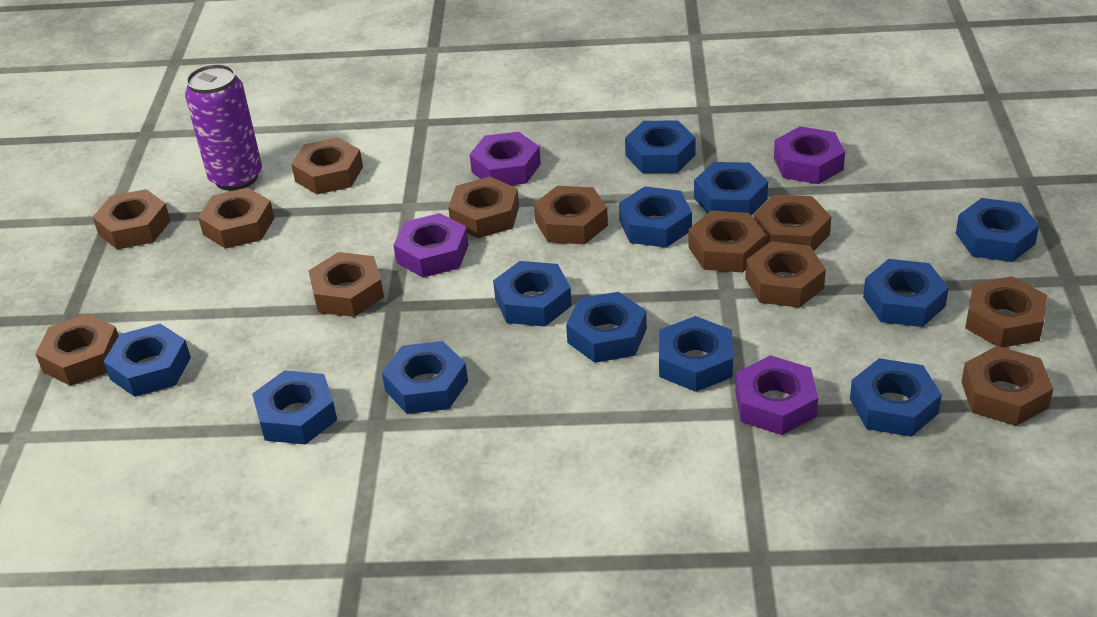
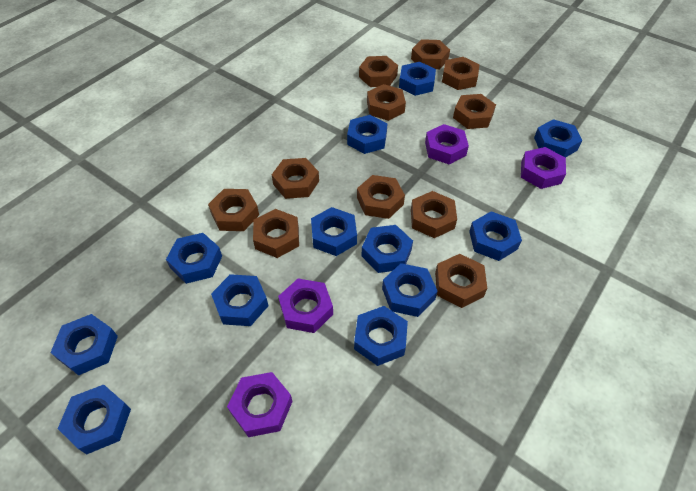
brown nut: 12 -> 11
purple can: 1 -> 0

